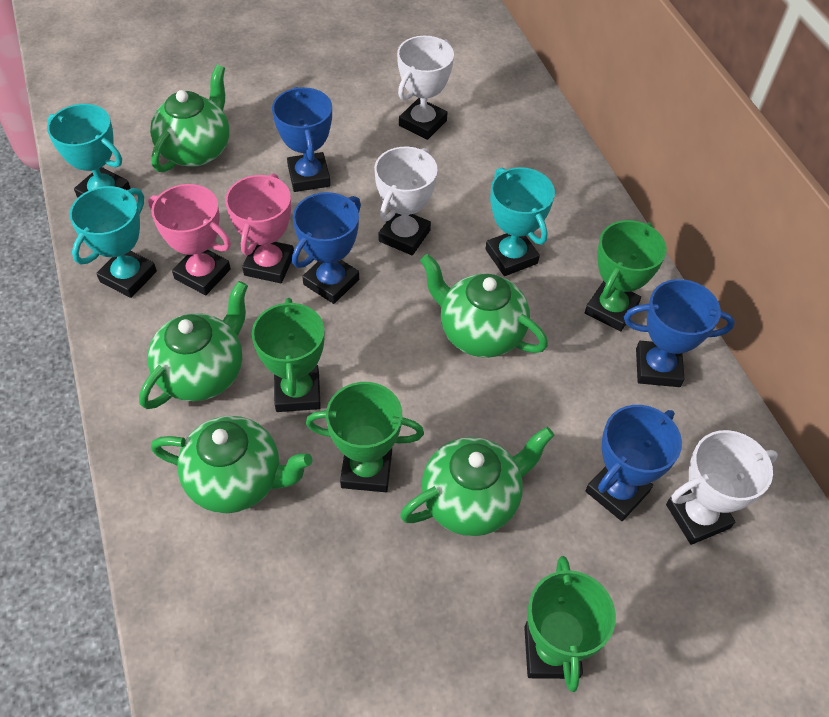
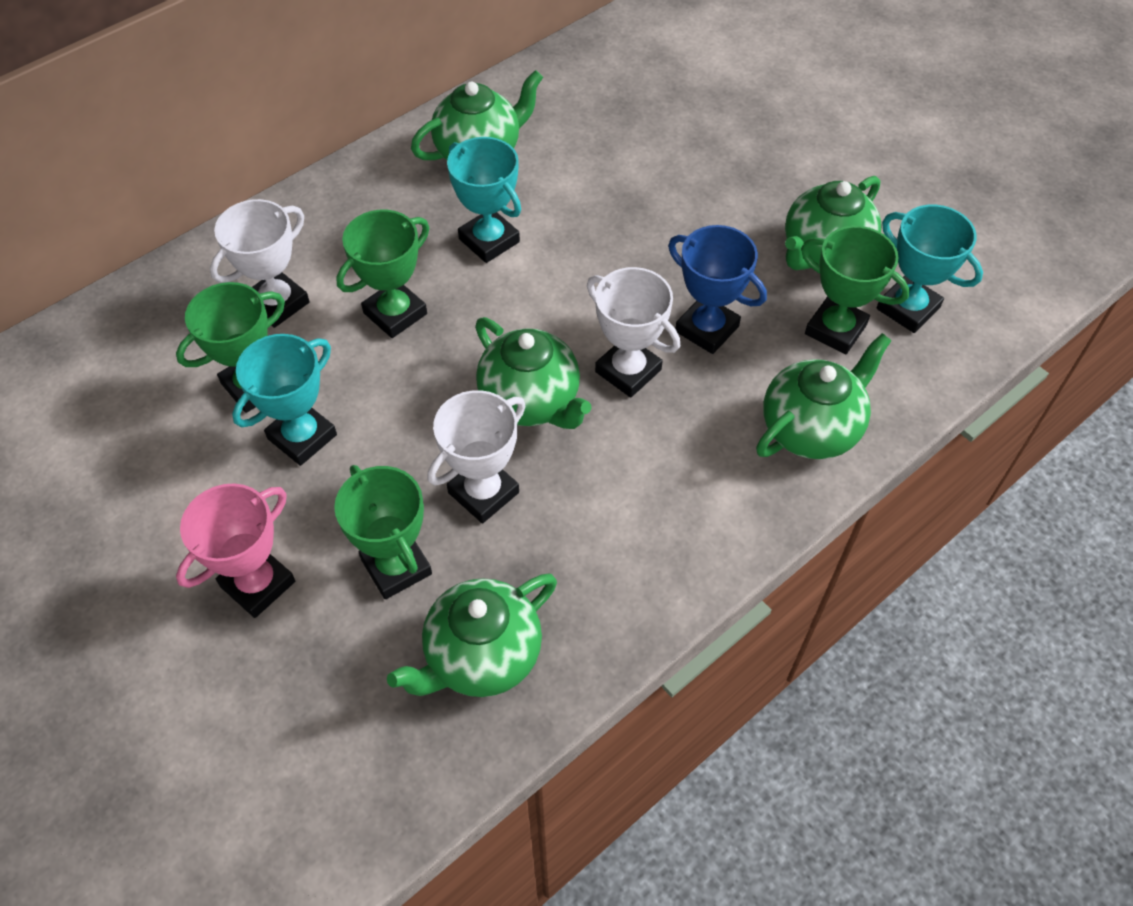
blue trophy: 4 -> 1
pink trophy: 2 -> 1

